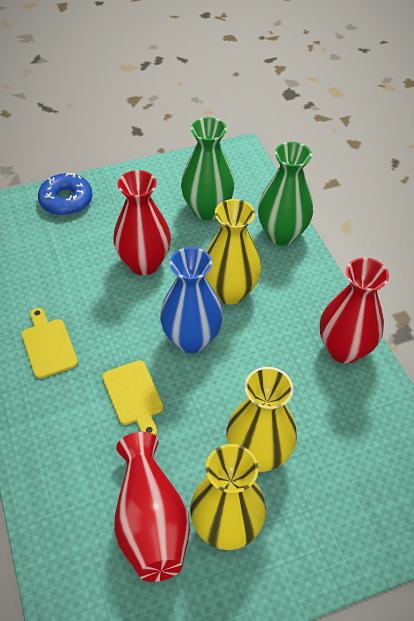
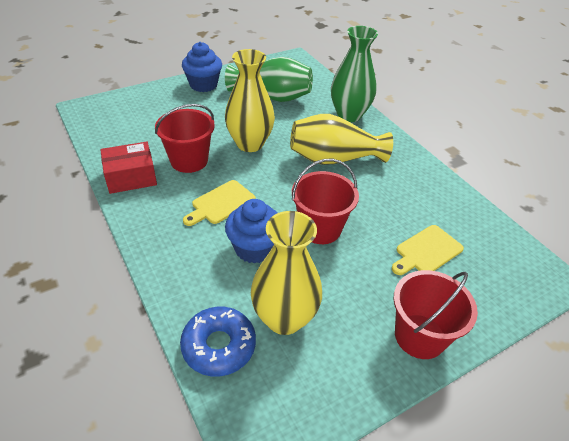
blue cupcake: 0 -> 2
blue vase: 1 -> 0
red box: 0 -> 1
red bucket: 0 -> 3
red vase: 3 -> 0

